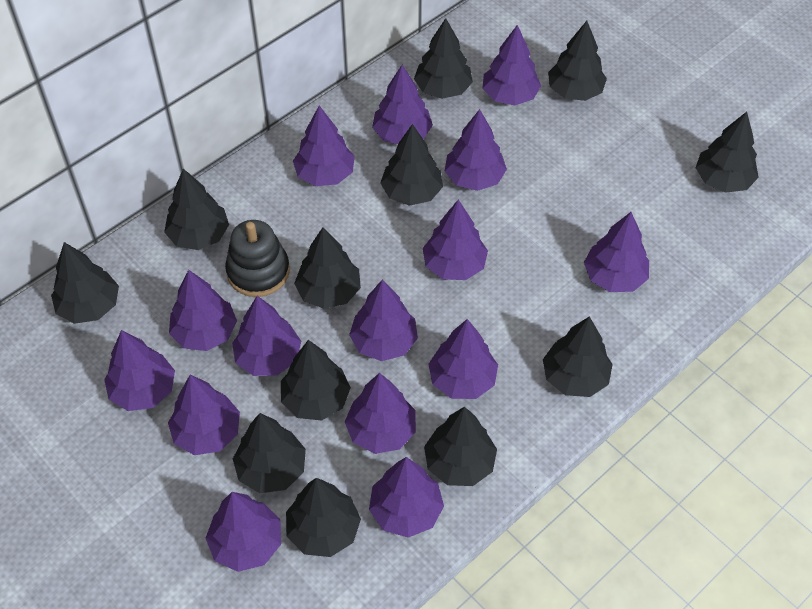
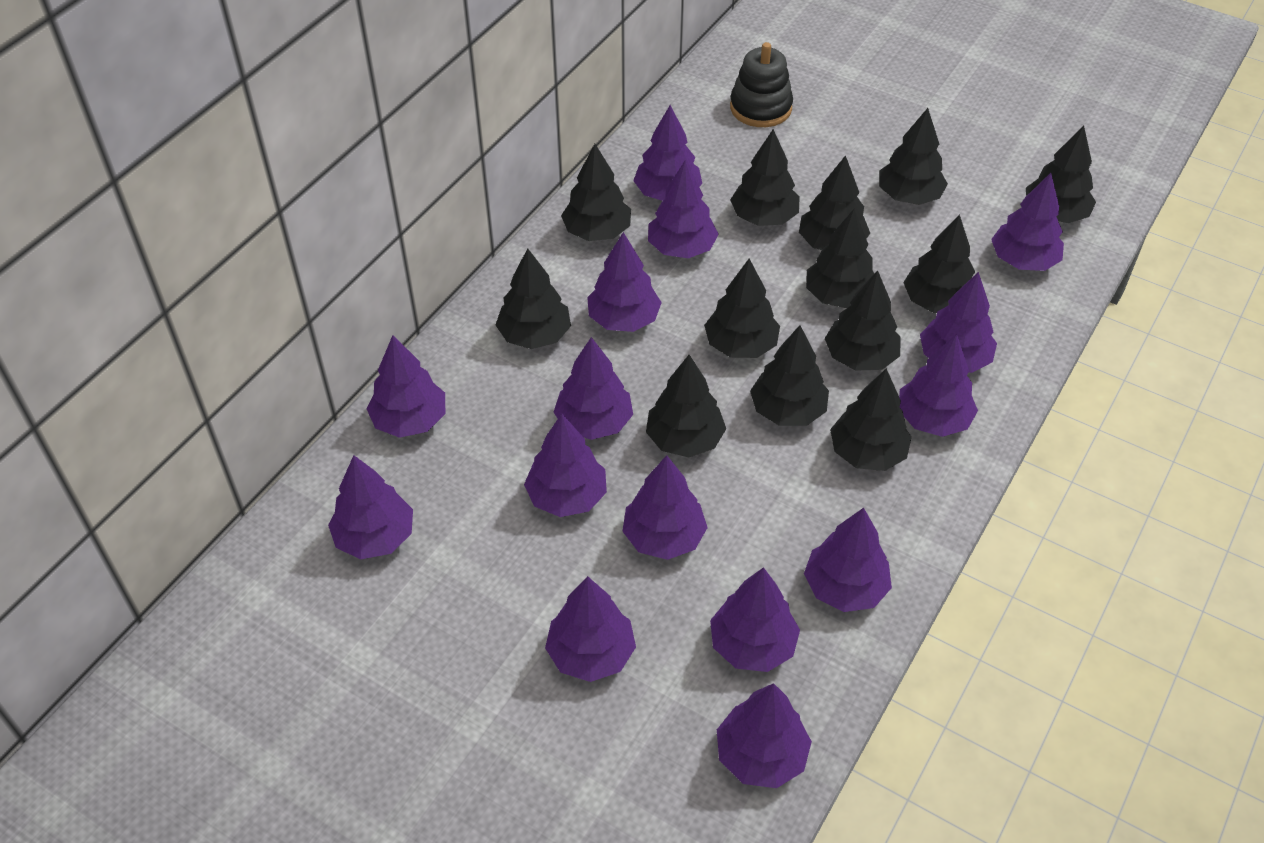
black tree: 12 -> 13

